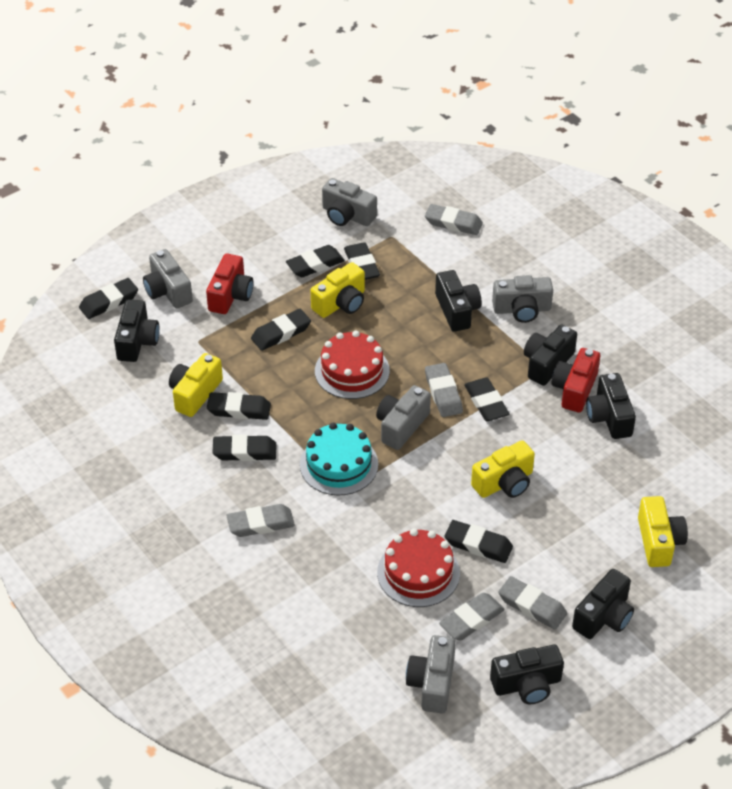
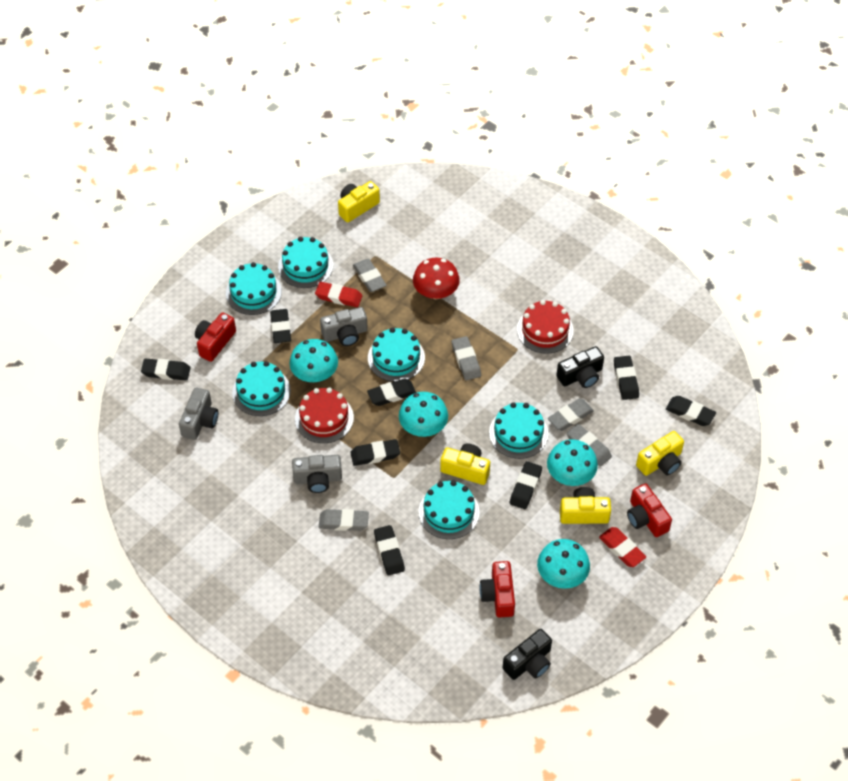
black camera: 6 -> 2
grey camera: 5 -> 3
red camera: 2 -> 3
red eraser: 0 -> 2
red mushroom: 0 -> 1
turquoise cake: 1 -> 6
turquoise mushroom: 0 -> 4

